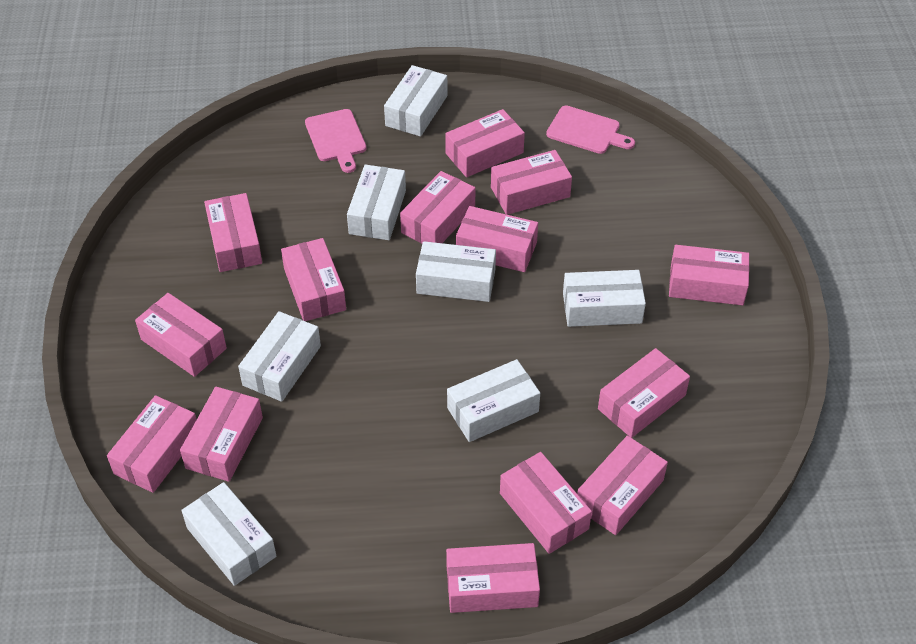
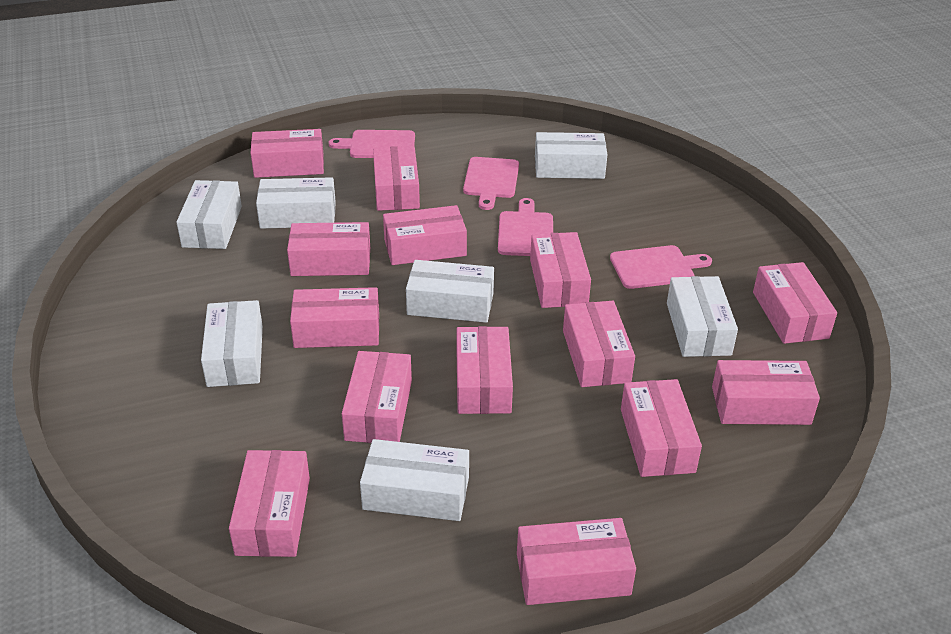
pink cutting board: 2 -> 4

